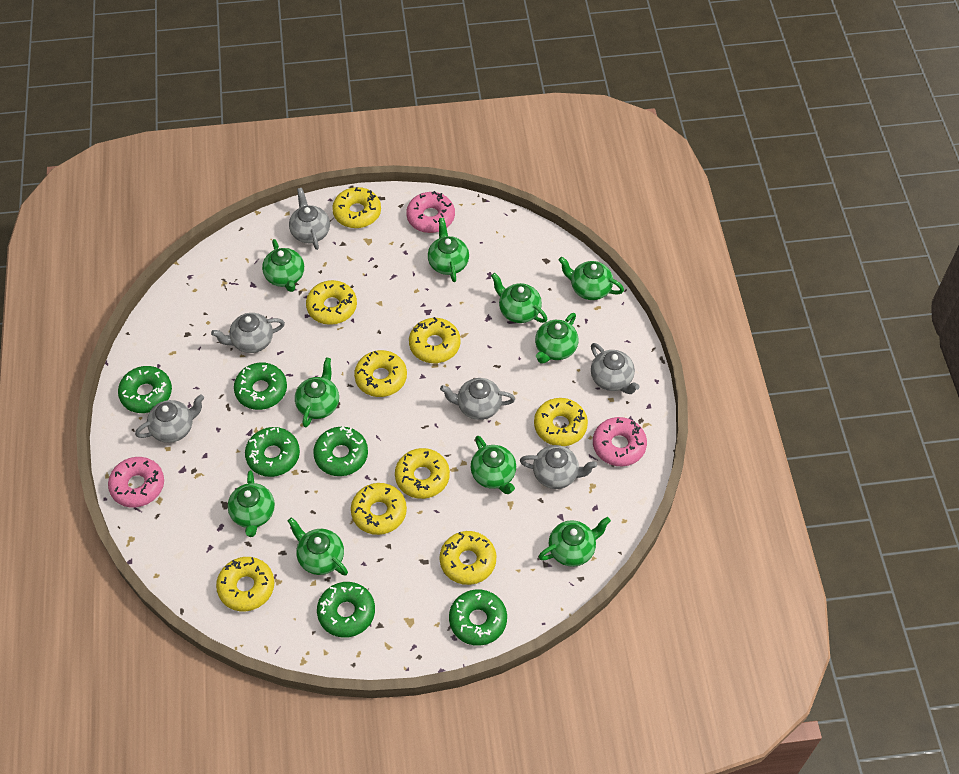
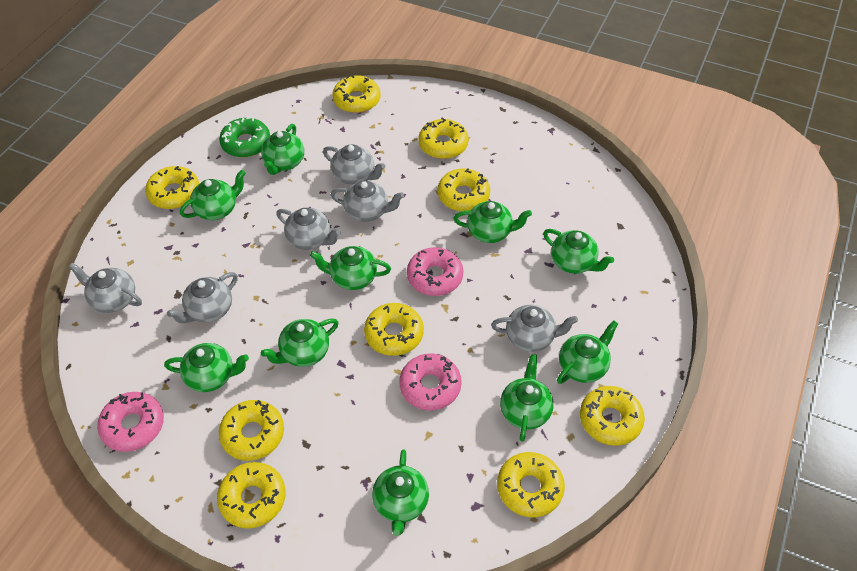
green donut: 6 -> 1

